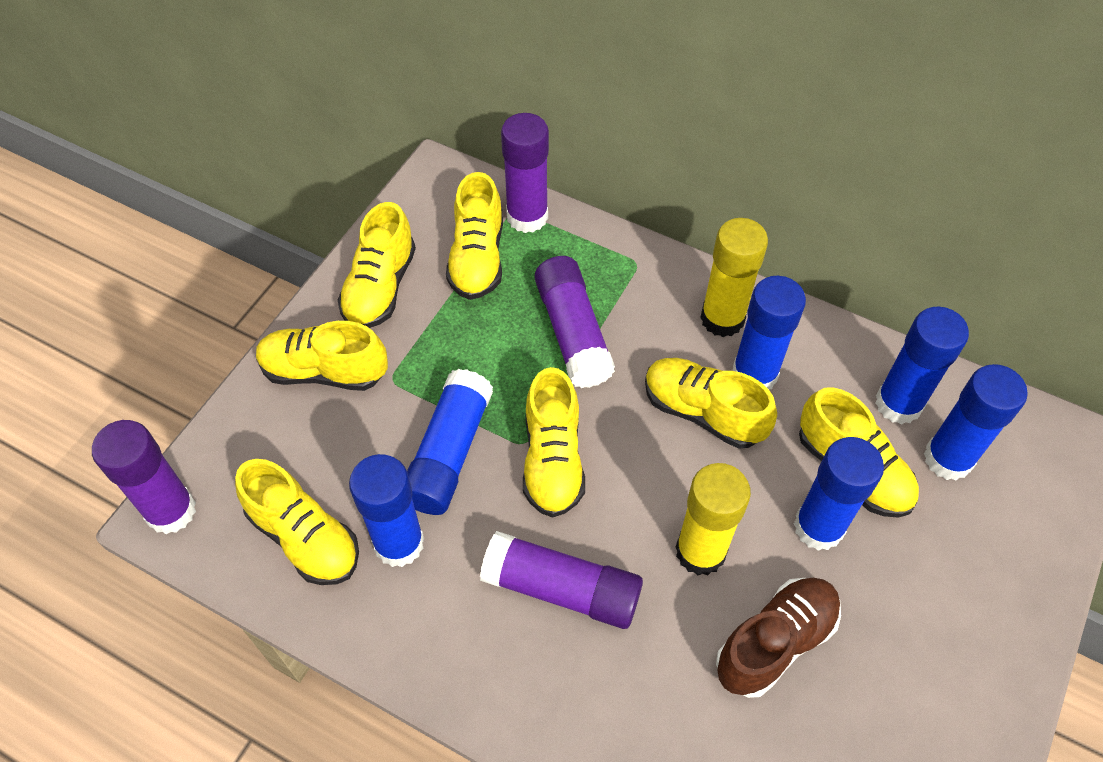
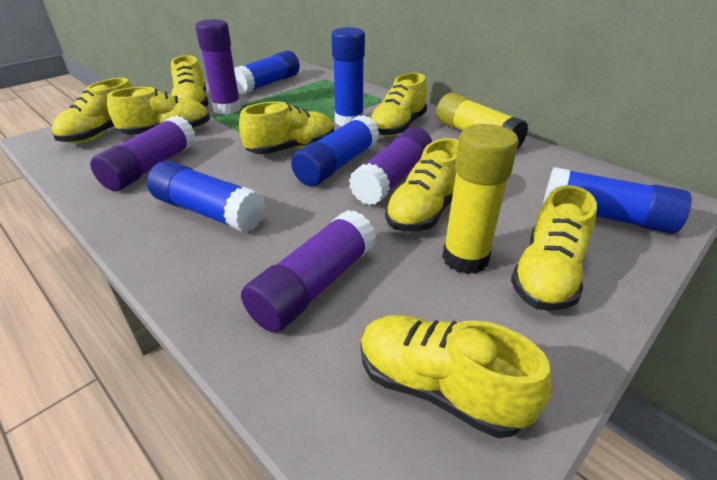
blue glue stick: 6 -> 5
brown shoe: 1 -> 0
yellow shoe: 7 -> 8

